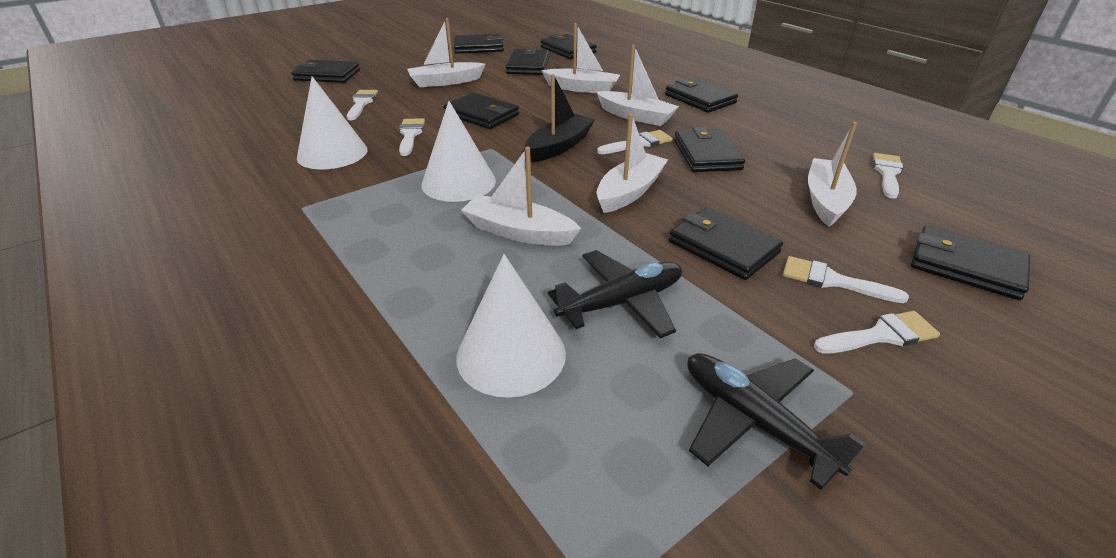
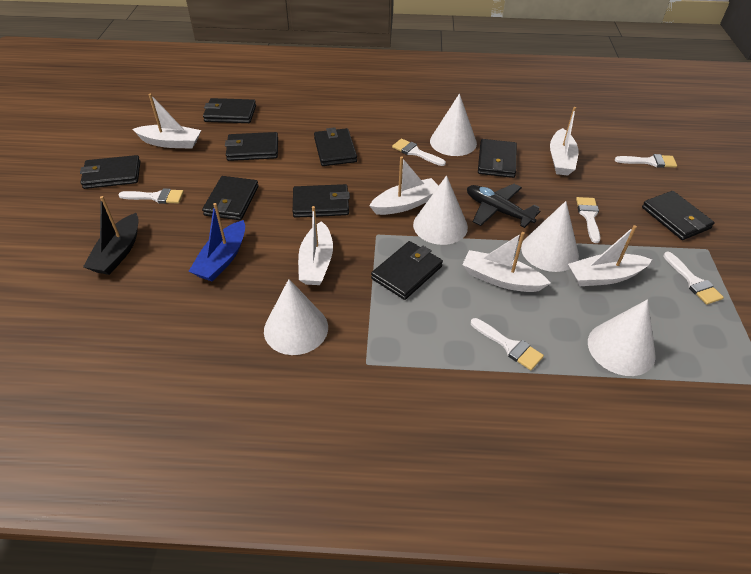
black plane: 2 -> 1
blue boat: 0 -> 1
white cone: 3 -> 5

